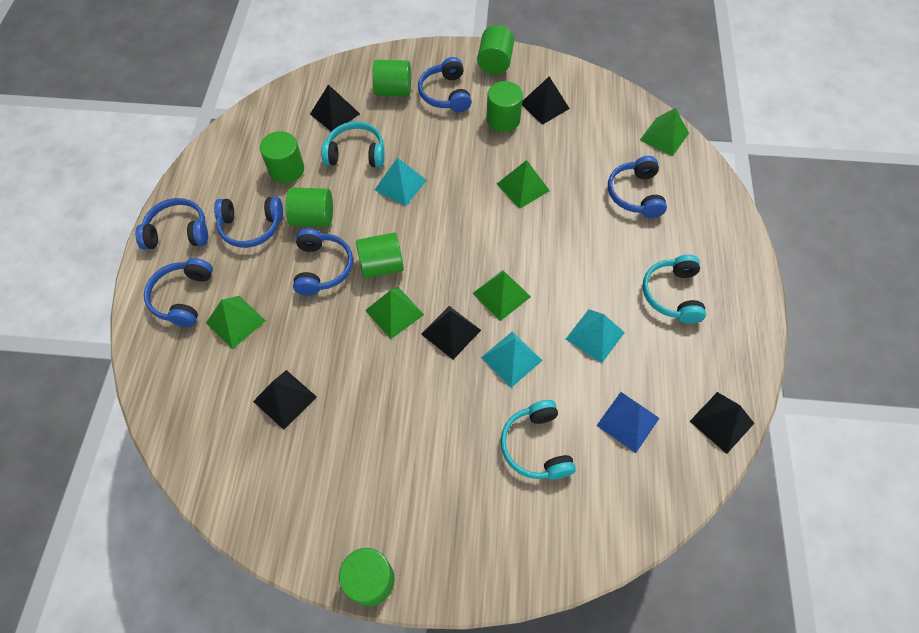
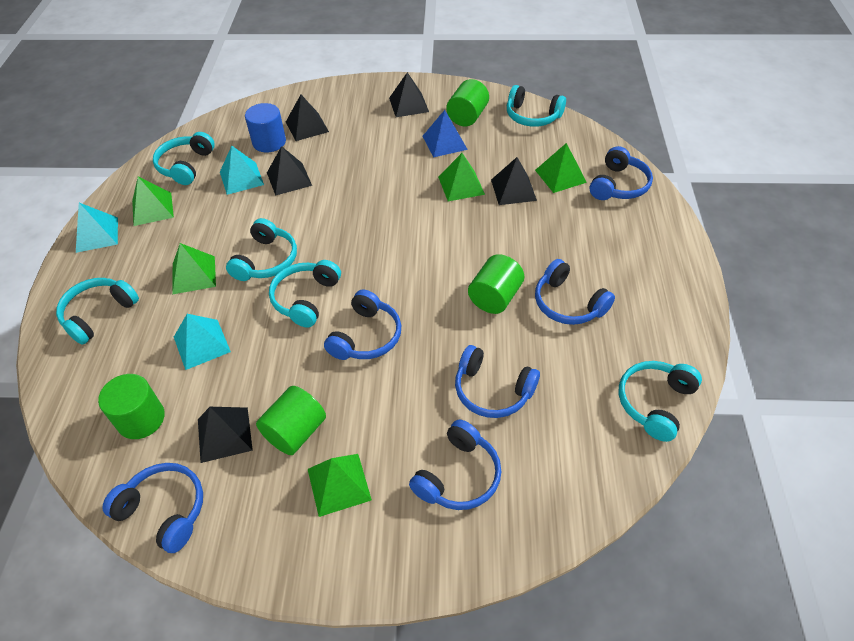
blue cylinder: 0 -> 1
green cylinder: 7 -> 4
turquoise headphones: 3 -> 6

